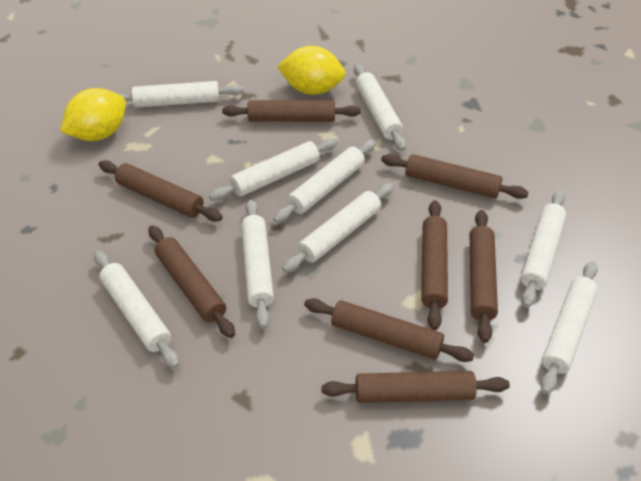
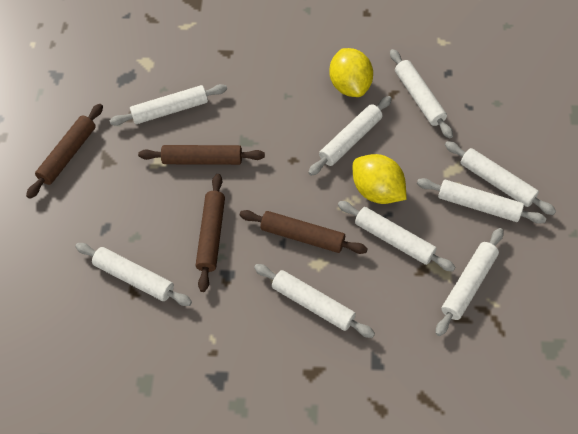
brown rolling pin: 8 -> 4

